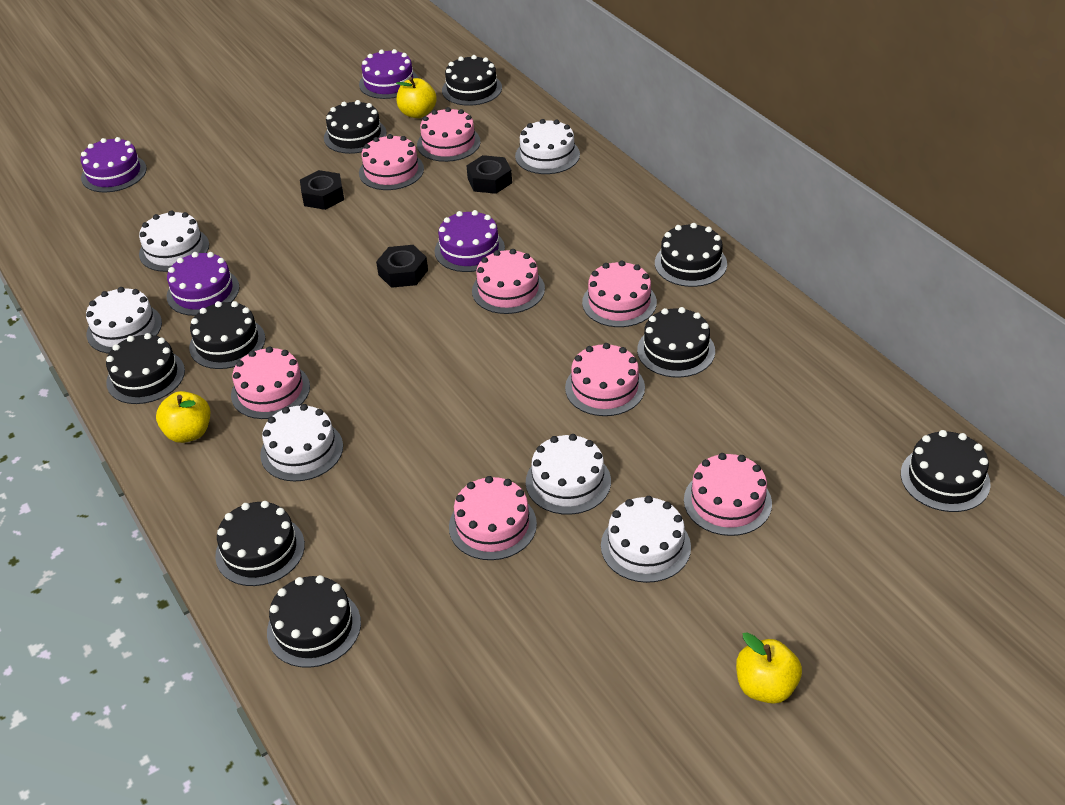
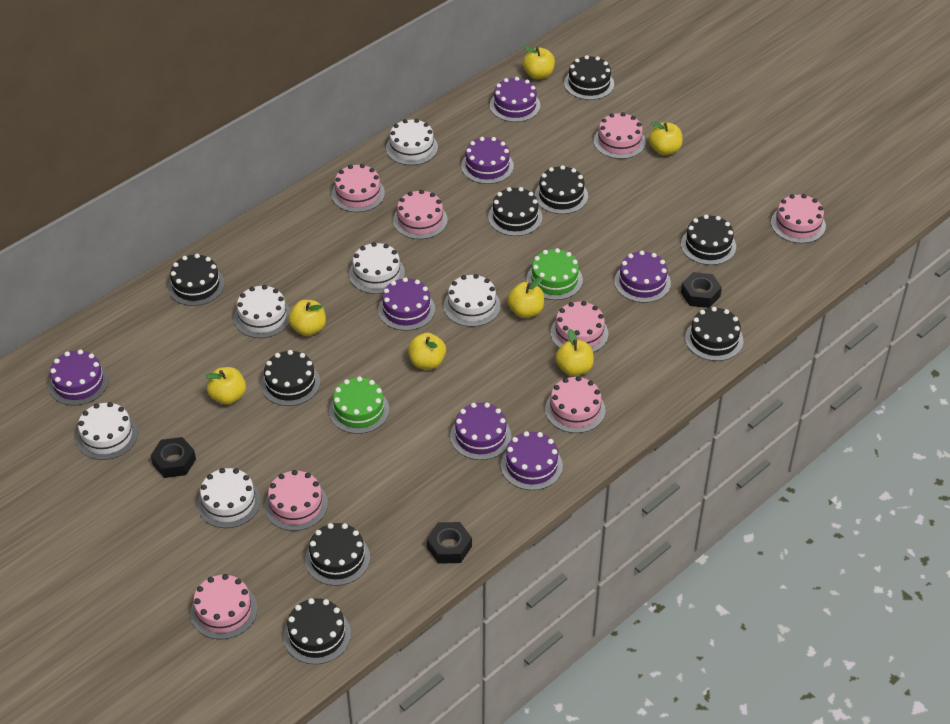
green cake: 0 -> 2
purple cake: 4 -> 7
yellow apple: 3 -> 7

